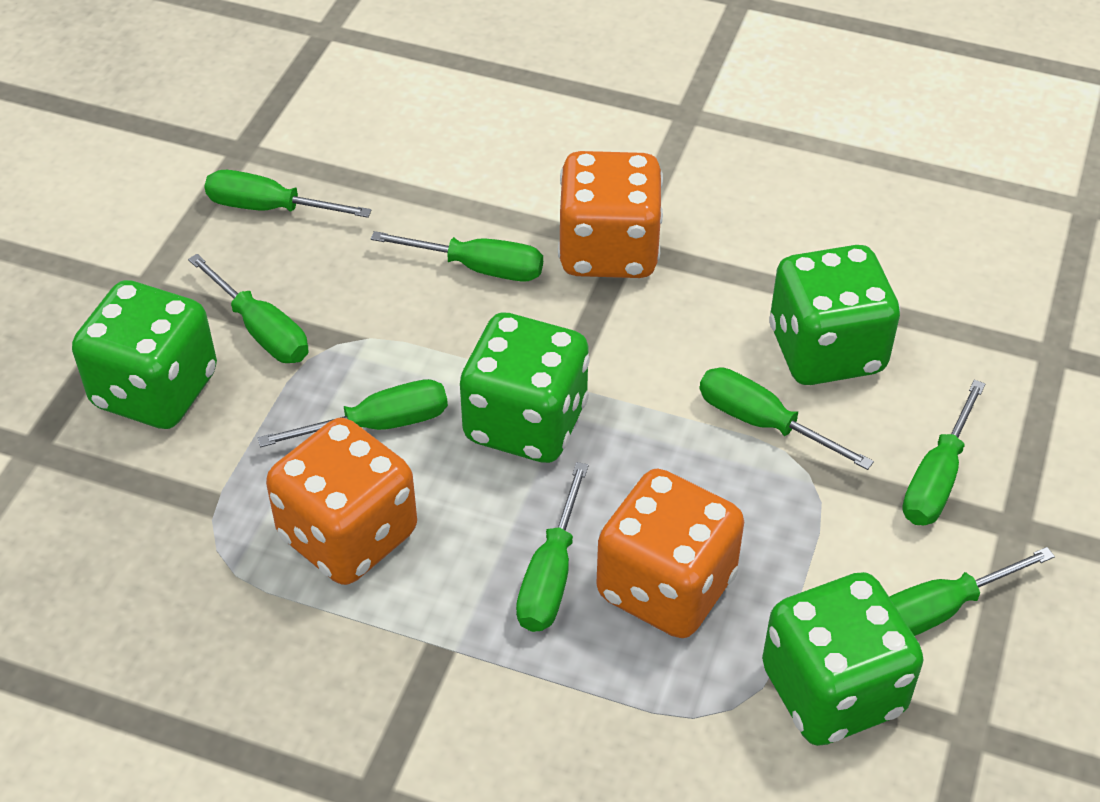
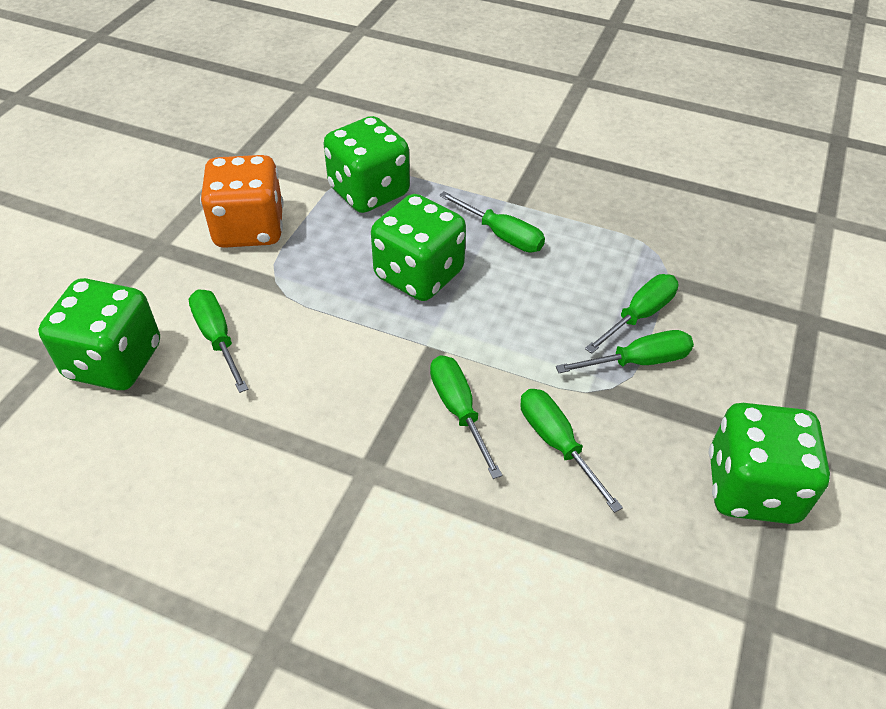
green screwdriver: 8 -> 6
orange dice: 3 -> 1

